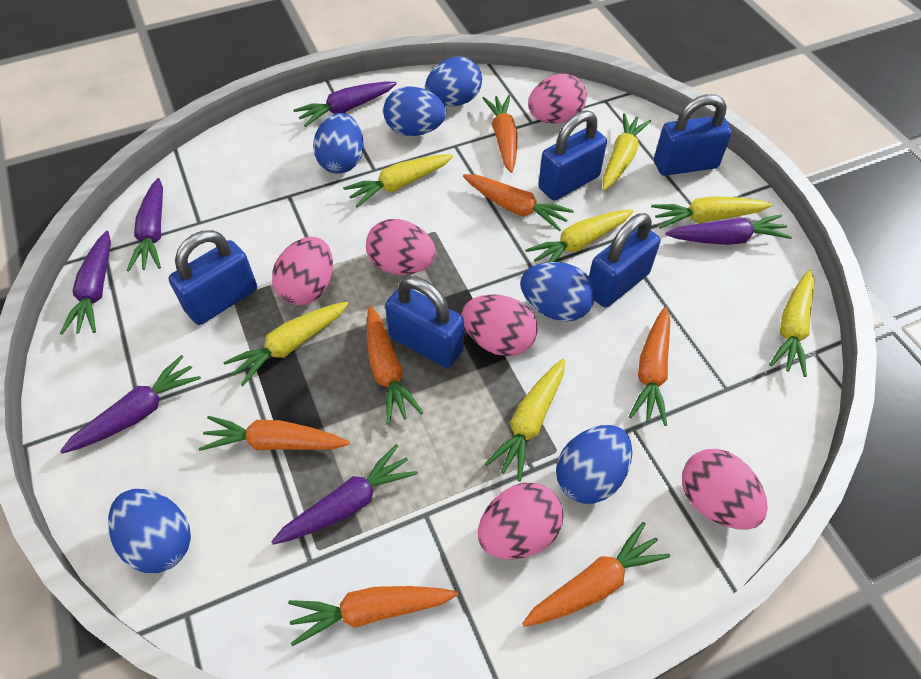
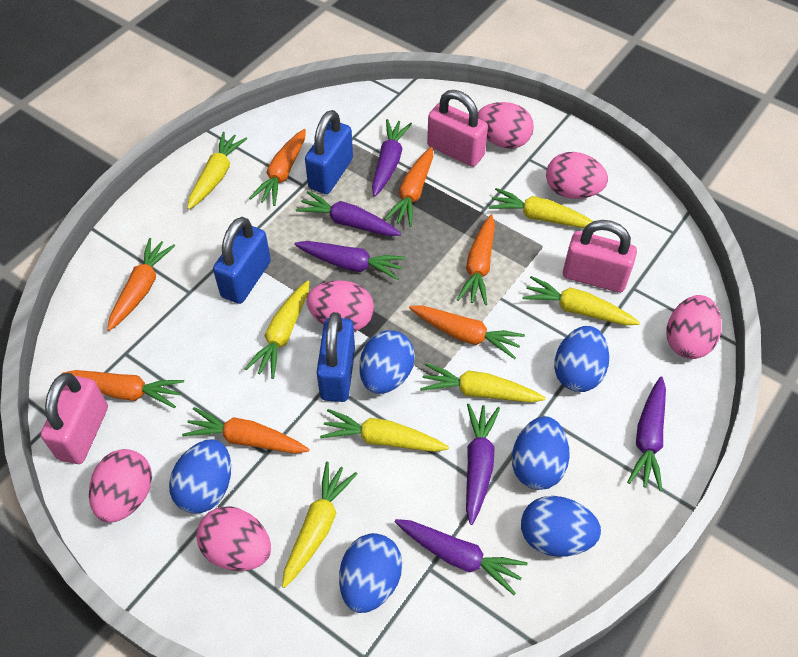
blue padlock: 5 -> 3
pink padlock: 0 -> 3

